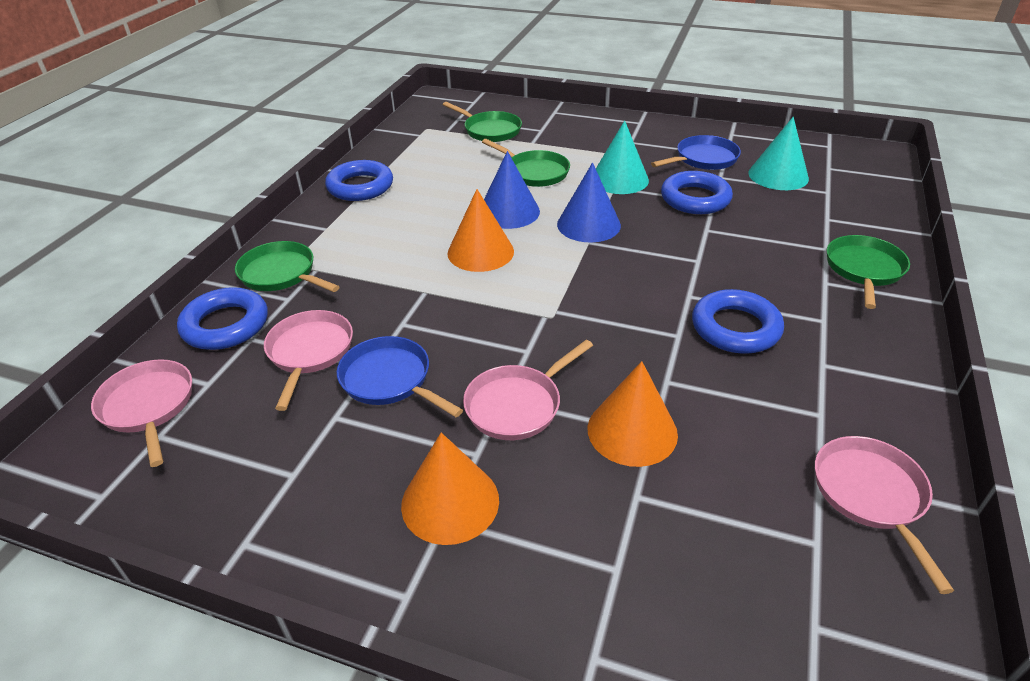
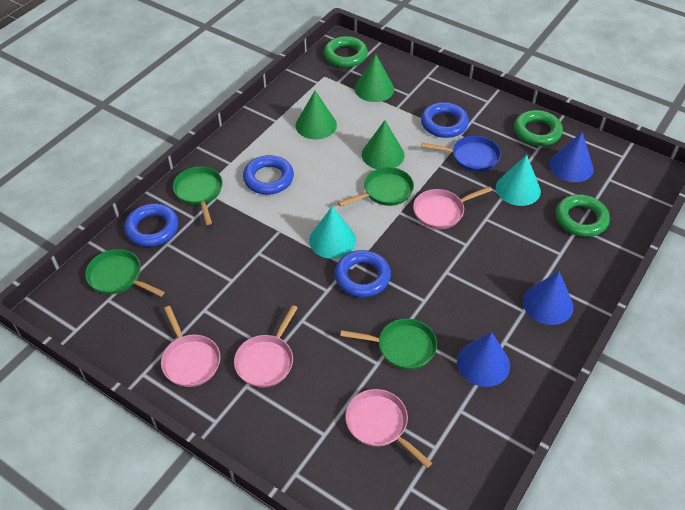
blue cone: 2 -> 3
blue pan: 2 -> 1
green cone: 0 -> 3
green ring: 0 -> 3
orange cone: 3 -> 0

